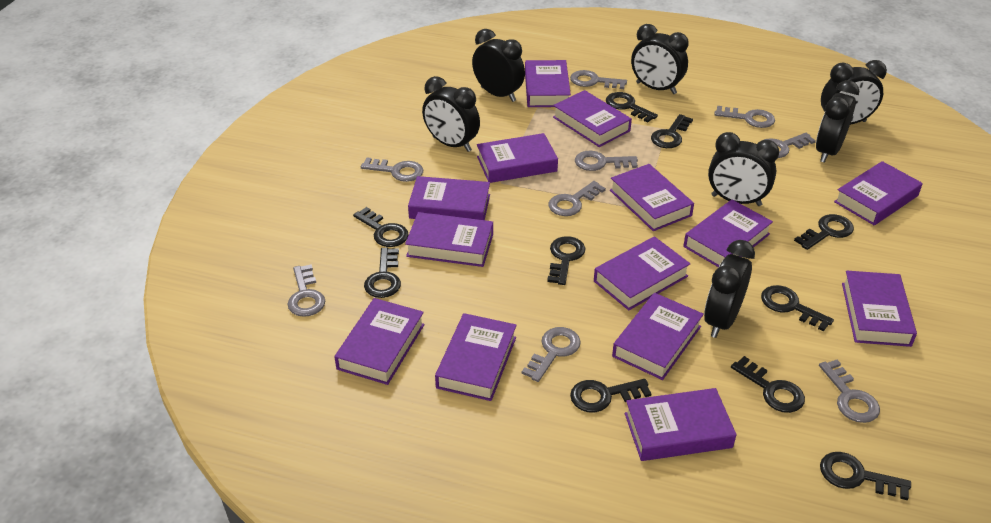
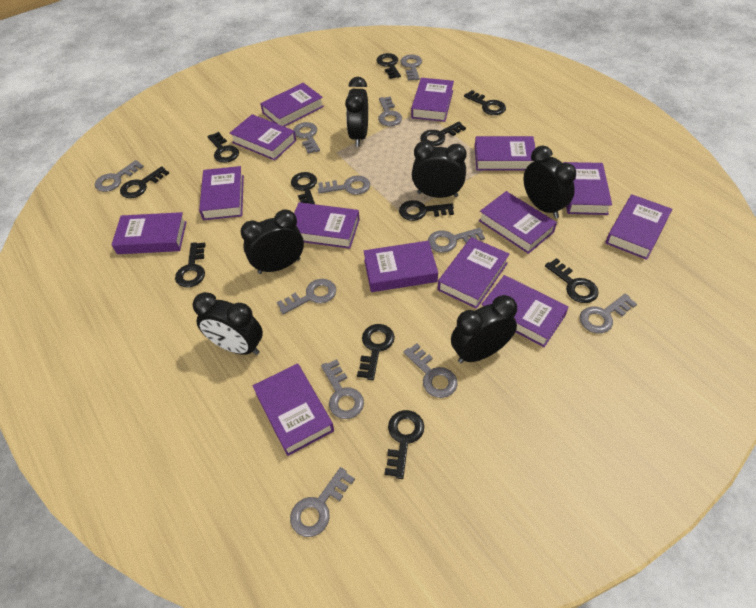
black clock: 7 -> 6
black key: 10 -> 11
grey key: 9 -> 11

